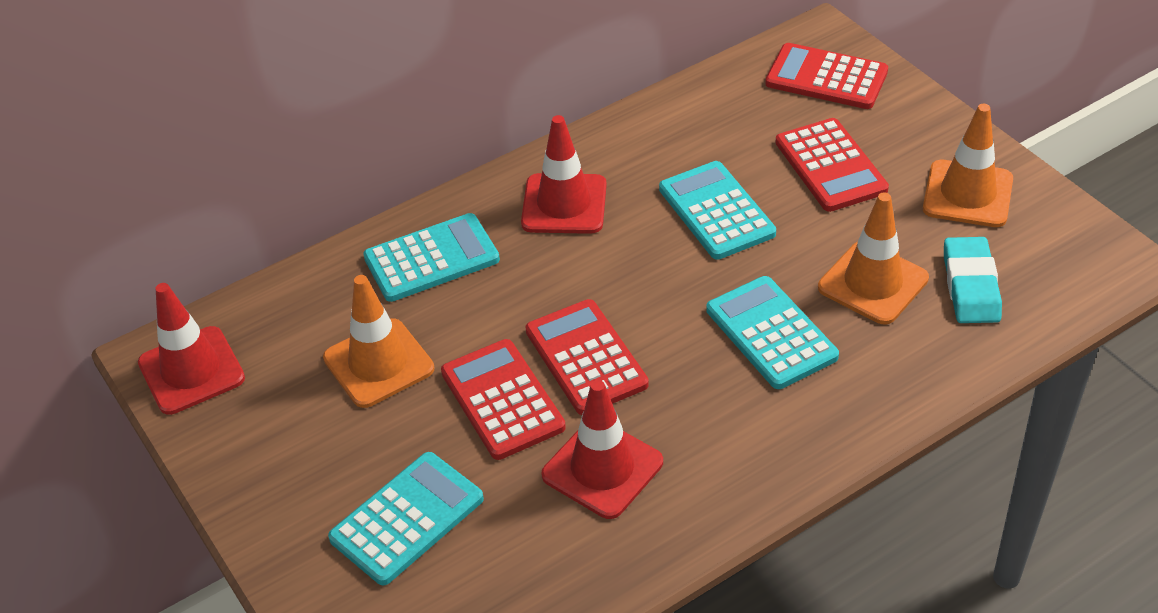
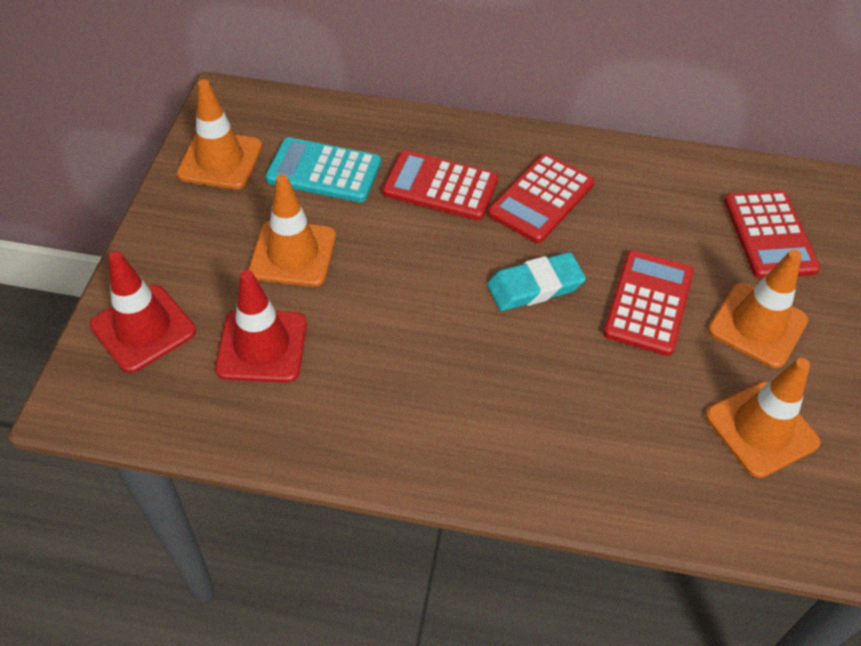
orange traffic cone: 3 -> 4
red traffic cone: 3 -> 2
turquoise calculator: 4 -> 1

